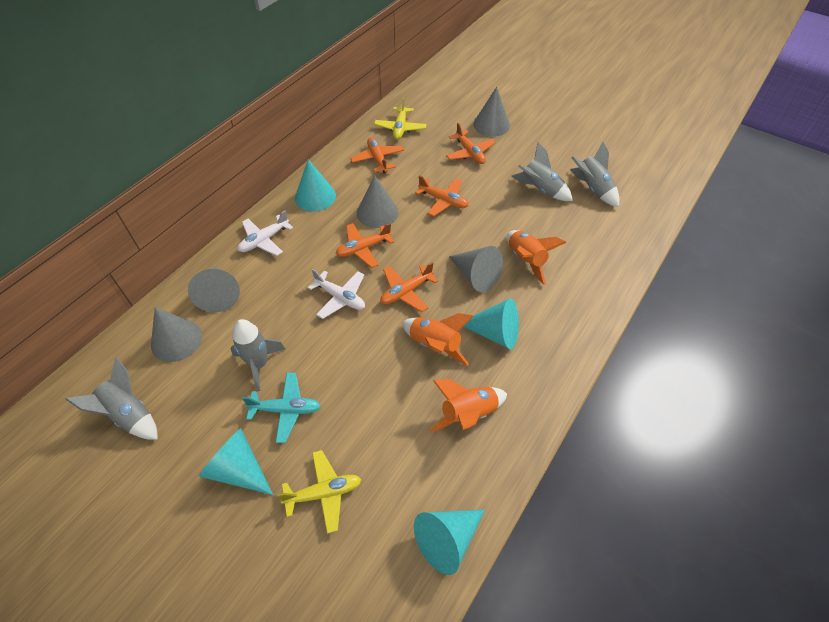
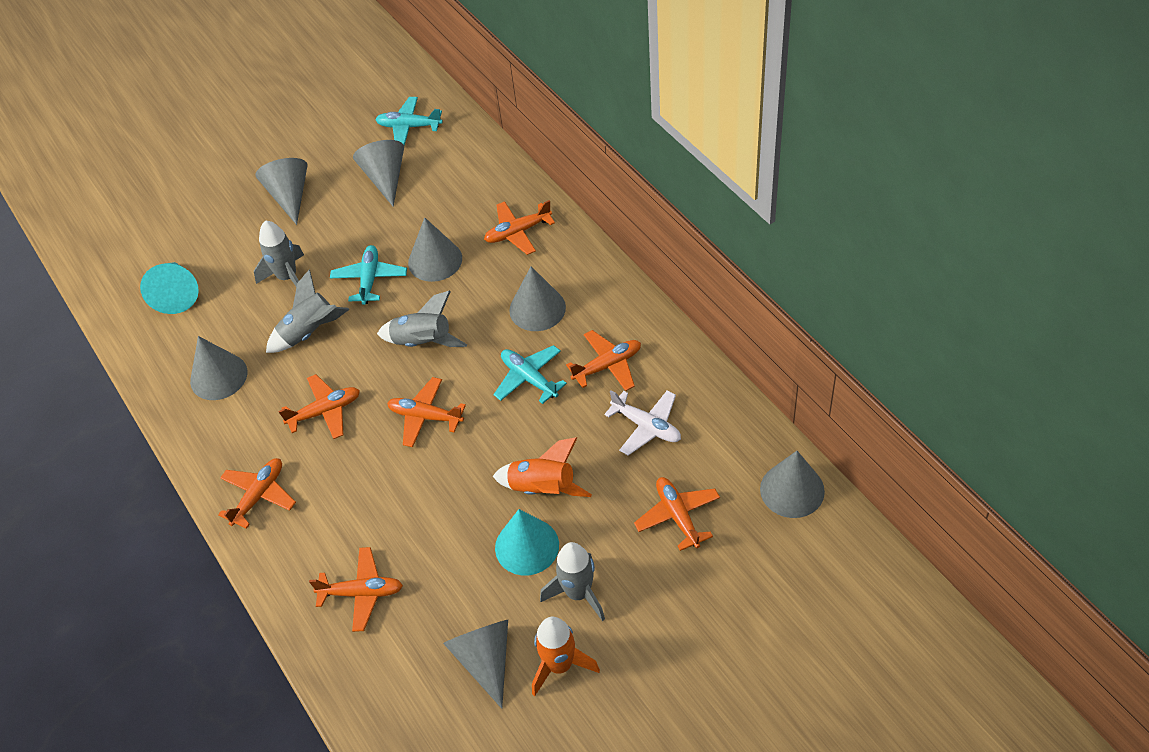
grey cone: 5 -> 7
orange plane: 5 -> 7
orange rocket: 3 -> 2
turquoise cone: 4 -> 2
turquoise plane: 1 -> 3
white plane: 2 -> 1
yellow plane: 2 -> 0

